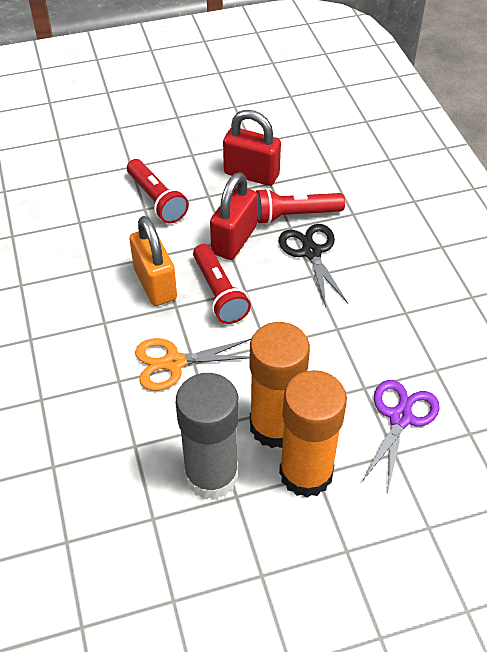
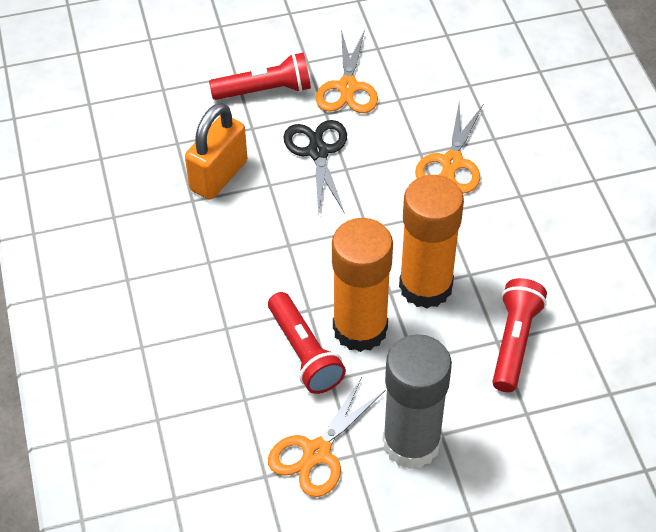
orange scissors: 1 -> 3
purple scissors: 1 -> 0
red padlock: 2 -> 0

